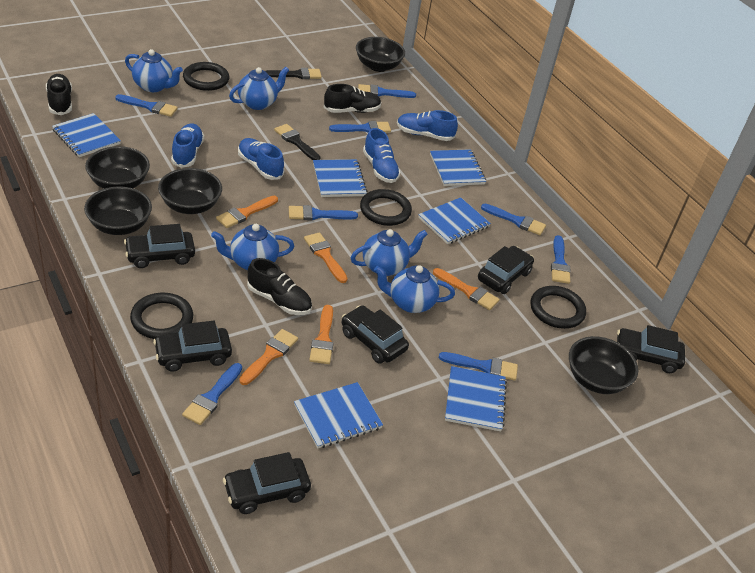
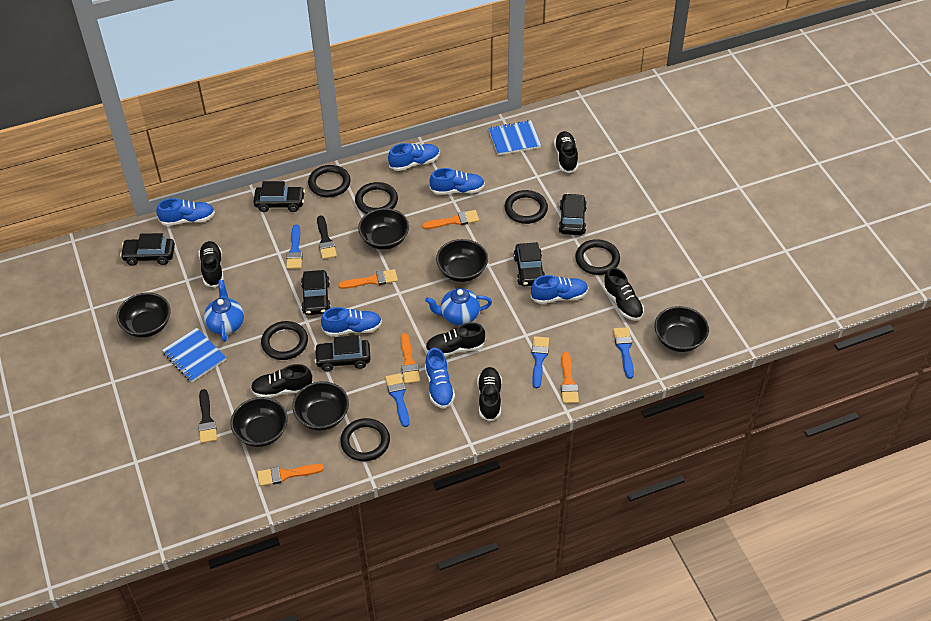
black bowl: 5 -> 6
black ring: 4 -> 6
black shoe: 3 -> 6
blue brush: 8 -> 4
blue notebook: 6 -> 2
blue shoe: 4 -> 6
blue teapot: 5 -> 2

